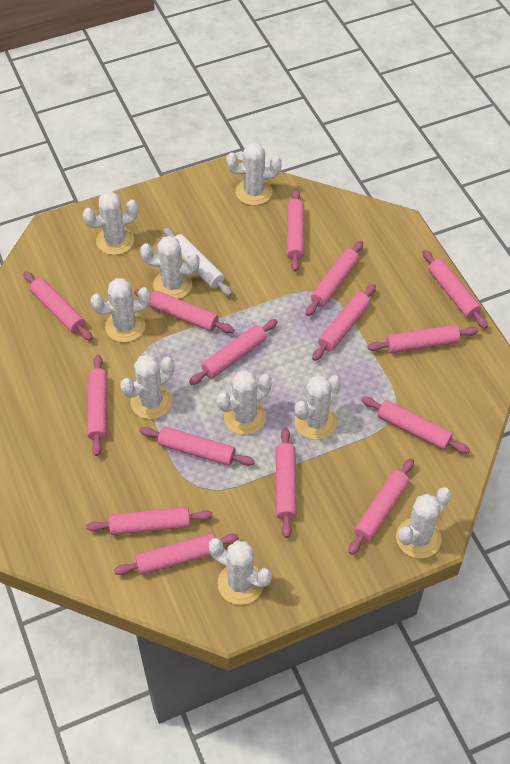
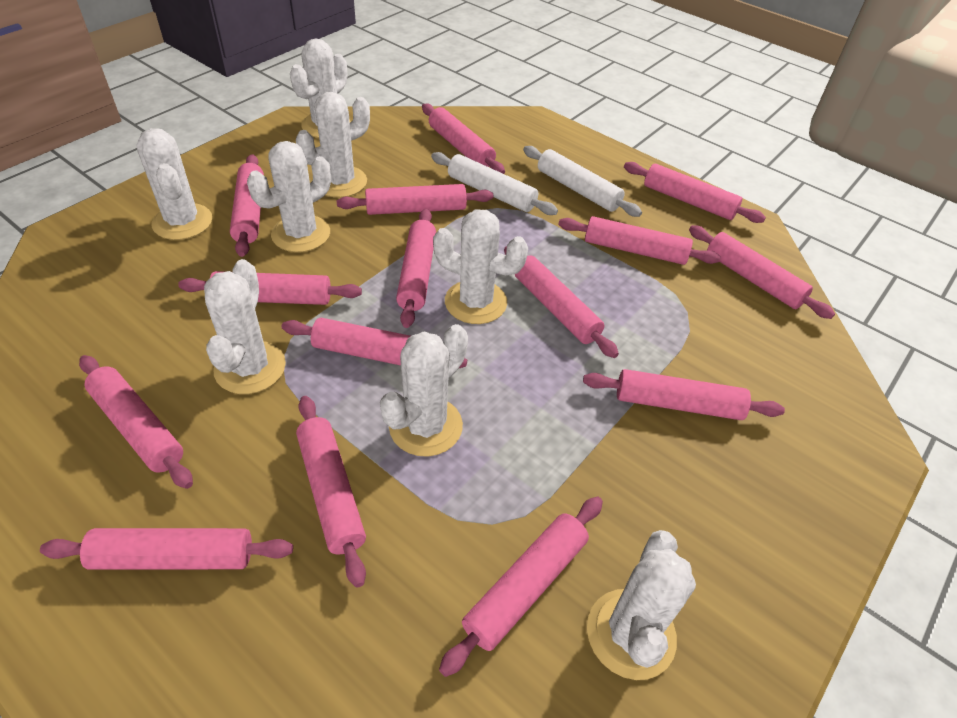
white cactus: 9 -> 8
white rolling pin: 1 -> 2

